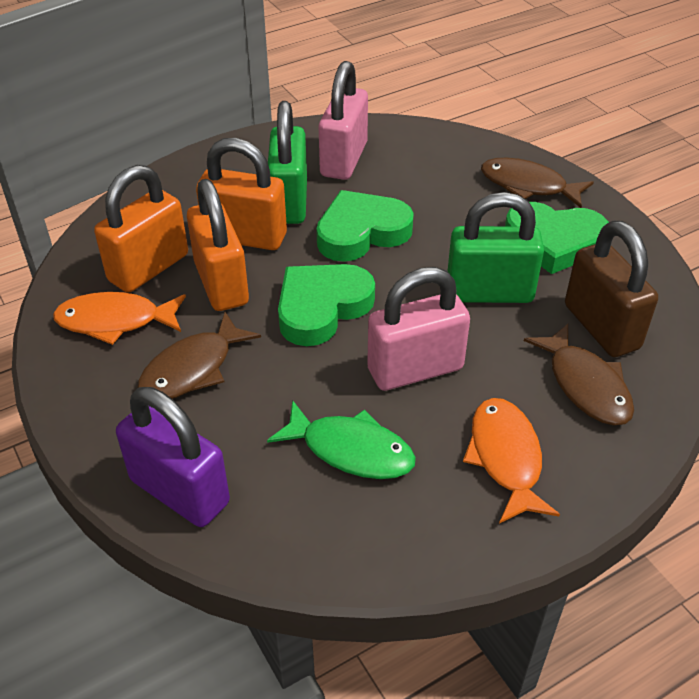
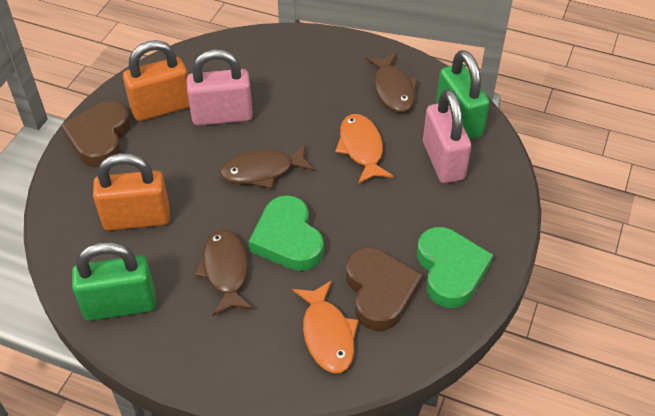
brown heart: 0 -> 2
brown padlock: 1 -> 0
green fish: 1 -> 0
green heart: 3 -> 2
orange padlock: 3 -> 2
purple padlock: 1 -> 0

